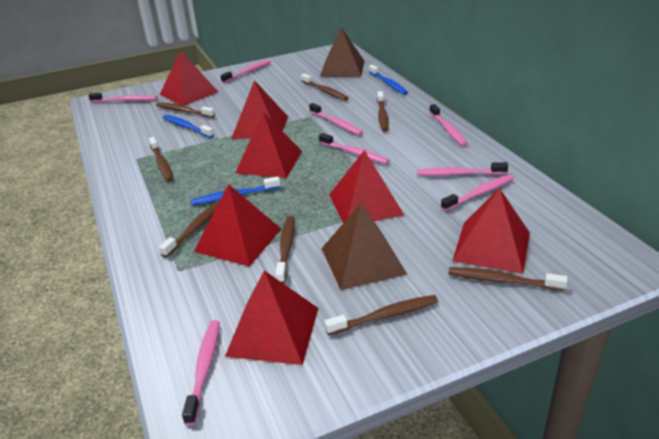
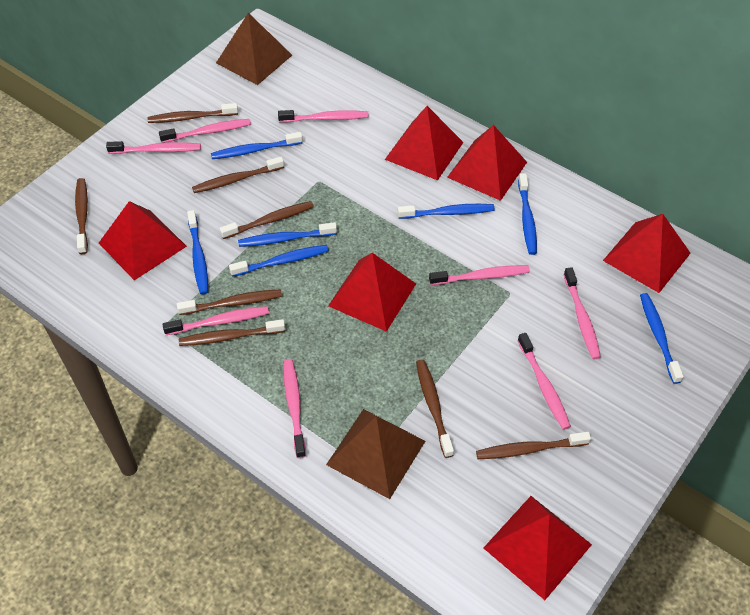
blue toothbrush: 3 -> 7
red pyramid: 7 -> 6

